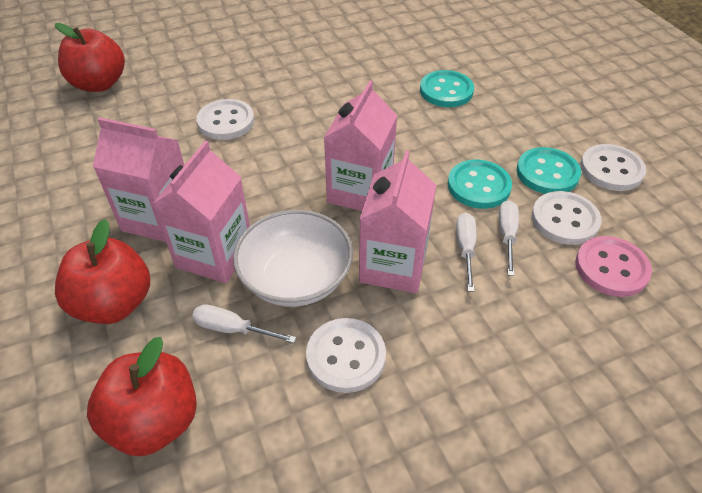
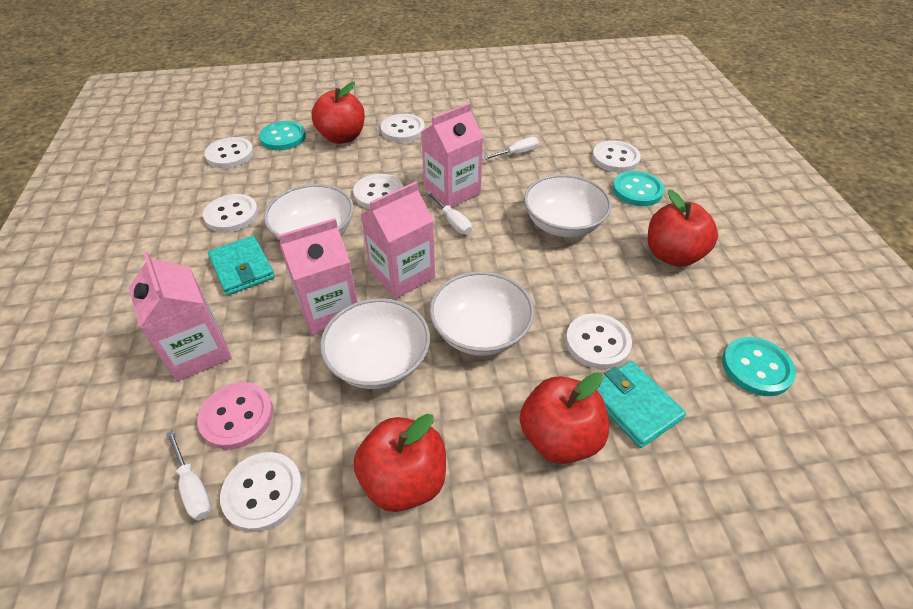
red apple: 3 -> 4
turquoise wallet: 0 -> 2
white bowl: 1 -> 4
white button: 4 -> 7

